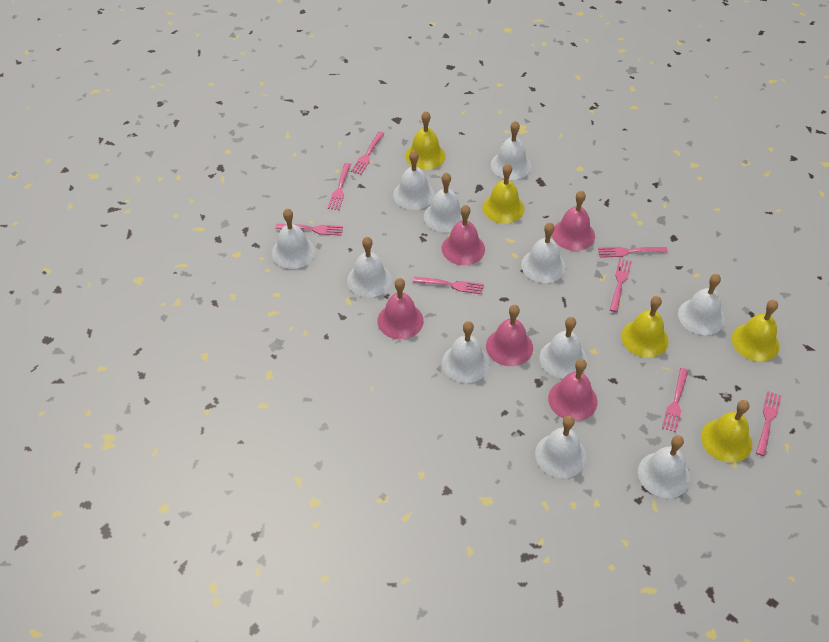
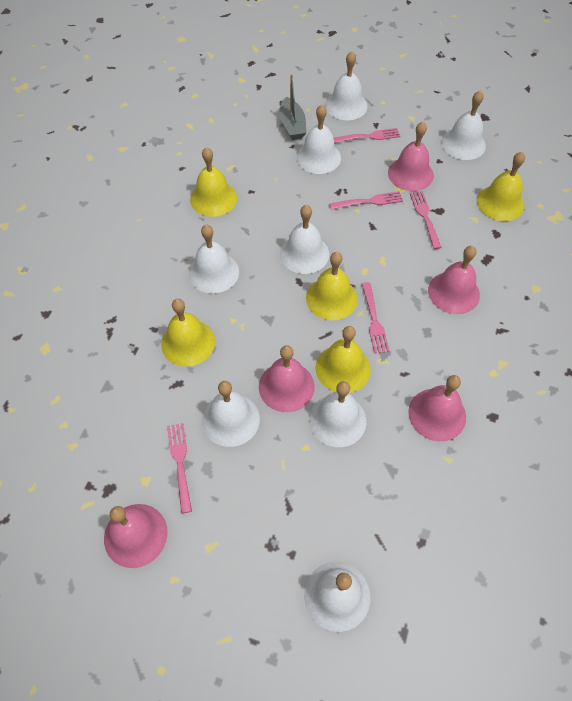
grey boat: 0 -> 1
pink fork: 8 -> 5
white bell: 11 -> 8

